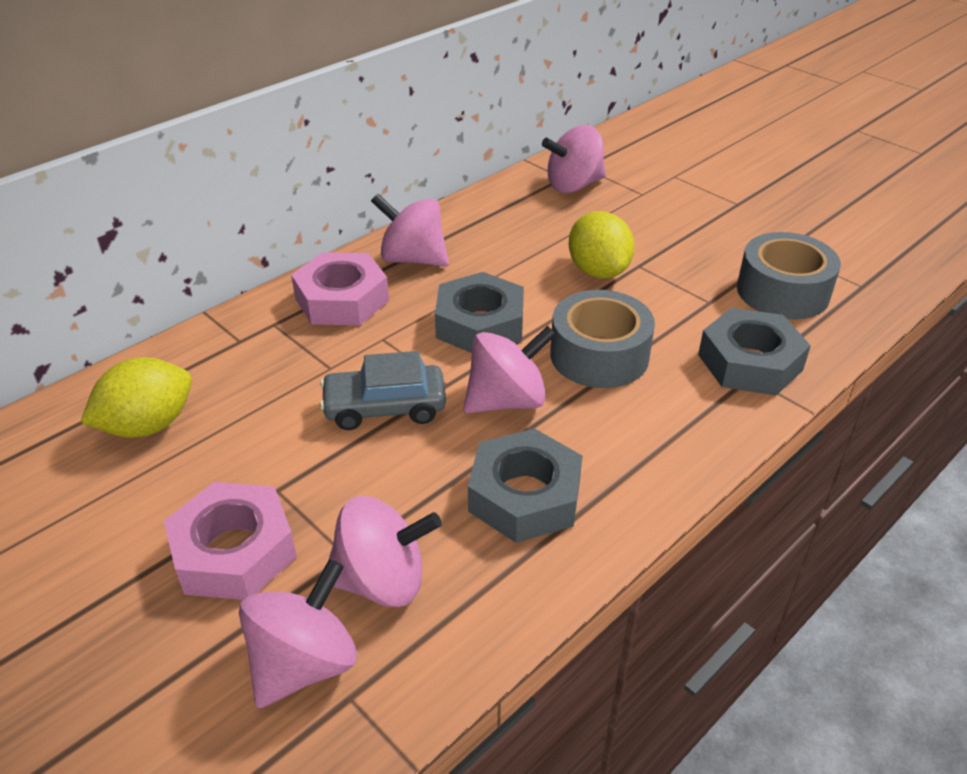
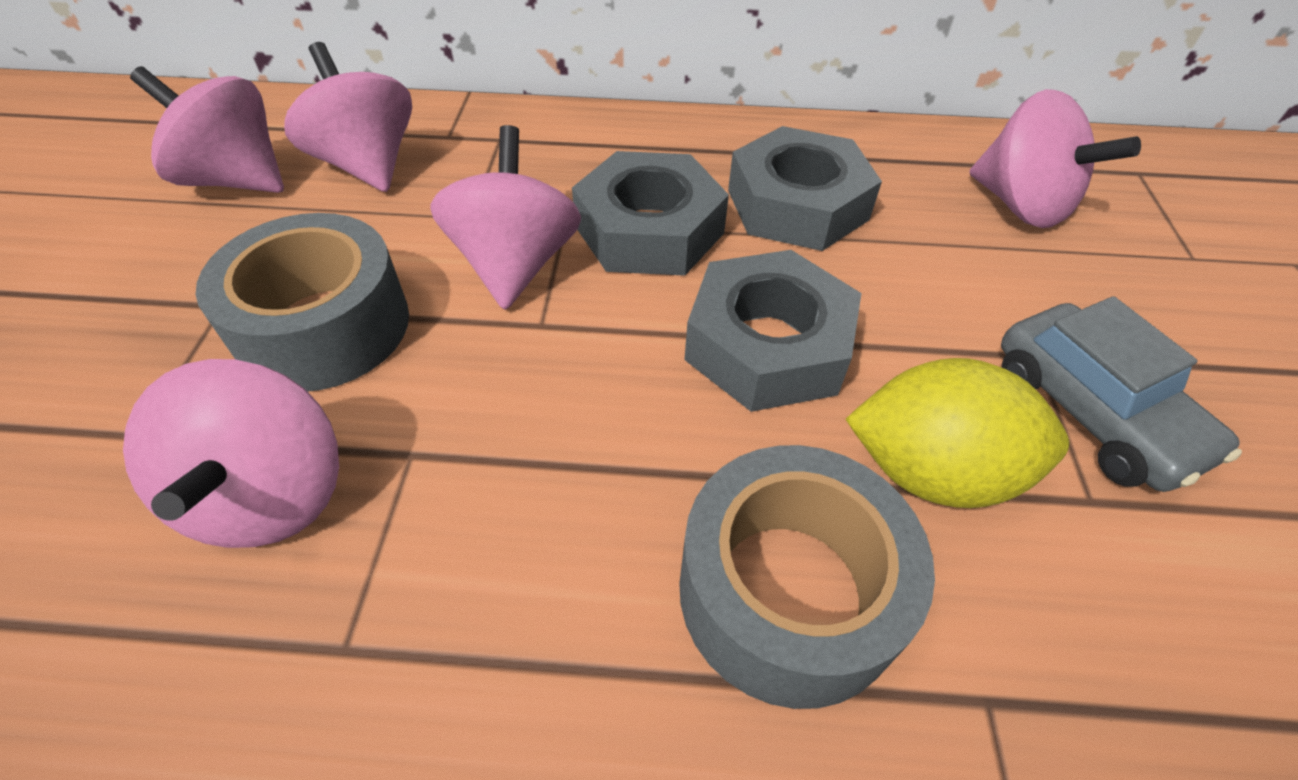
pink nut: 2 -> 0
yellow lemon: 2 -> 1

